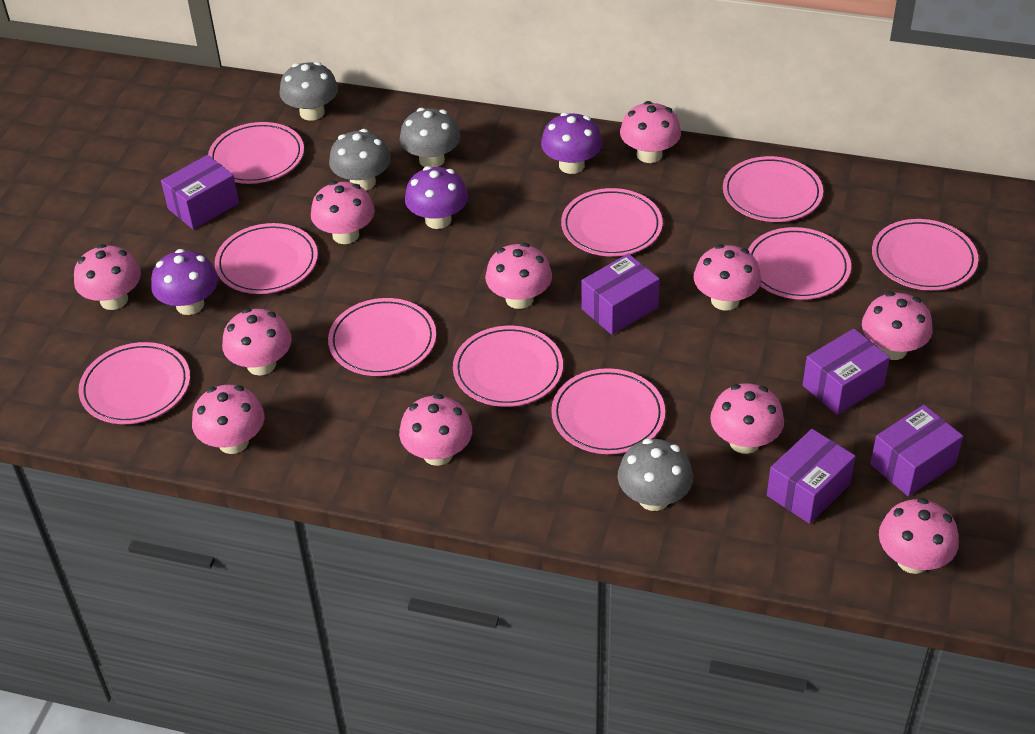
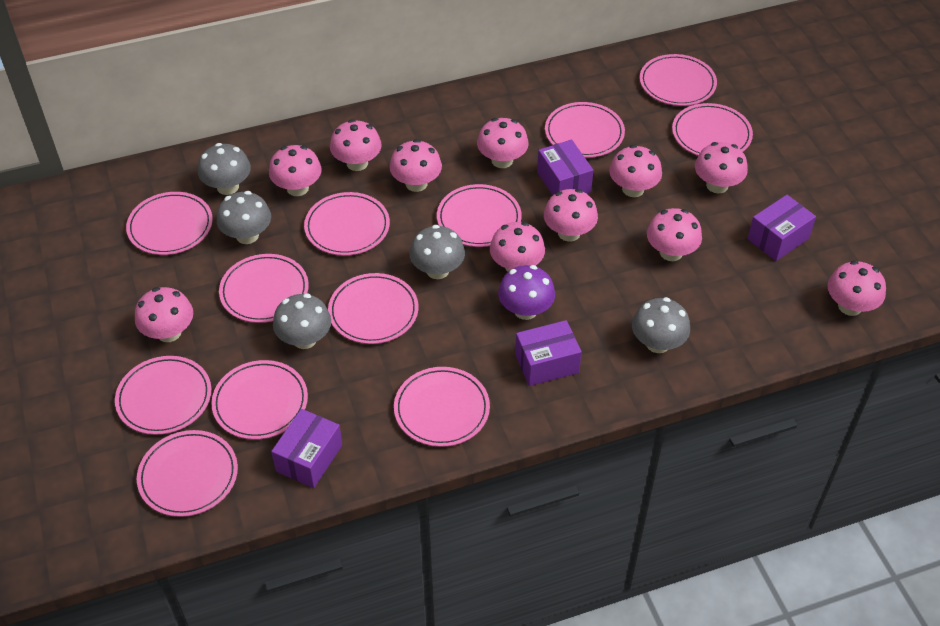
grey mushroom: 4 -> 5
pink plate: 10 -> 12
purple box: 5 -> 4
purple mushroom: 3 -> 1

